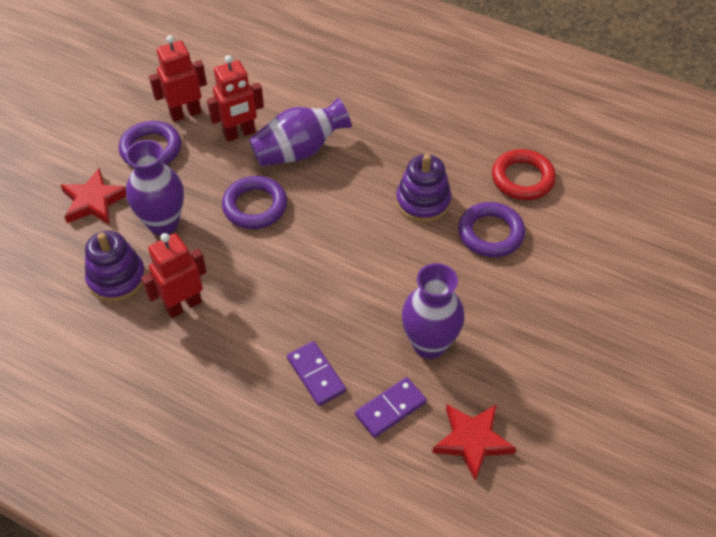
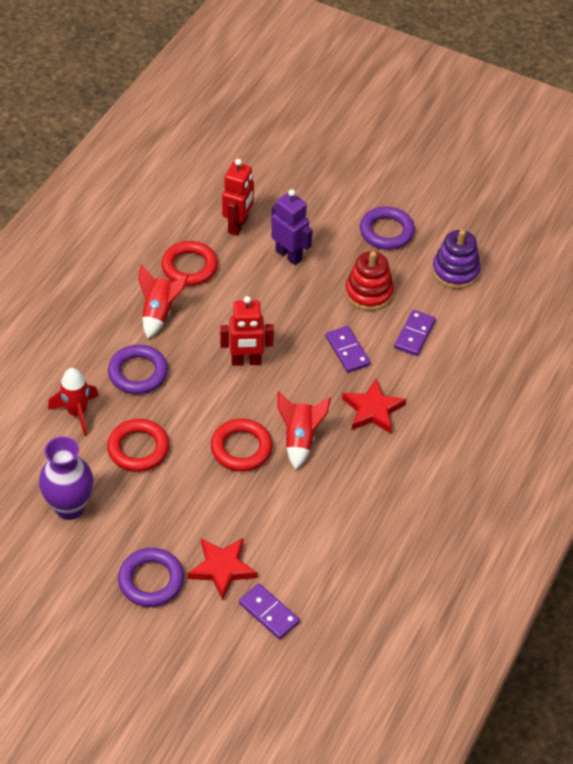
purple domino: 2 -> 3
purple robot: 0 -> 1
purple stacking toy: 2 -> 1
purple vase: 3 -> 1
red ring: 1 -> 3
red robot: 3 -> 2
red rocket: 0 -> 3
red stacking toy: 0 -> 1

